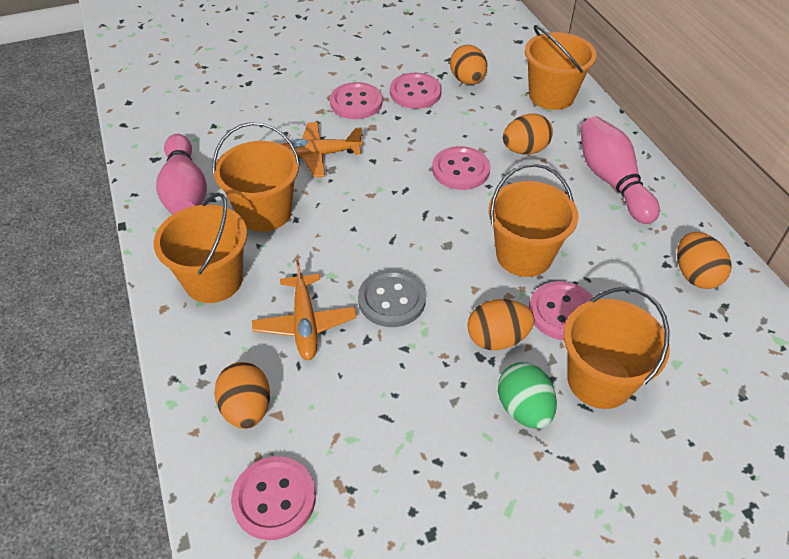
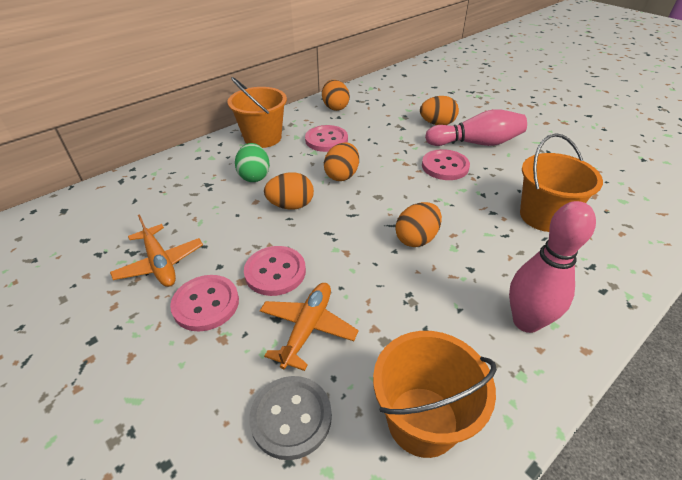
orange bucket: 5 -> 3
pink button: 5 -> 4

